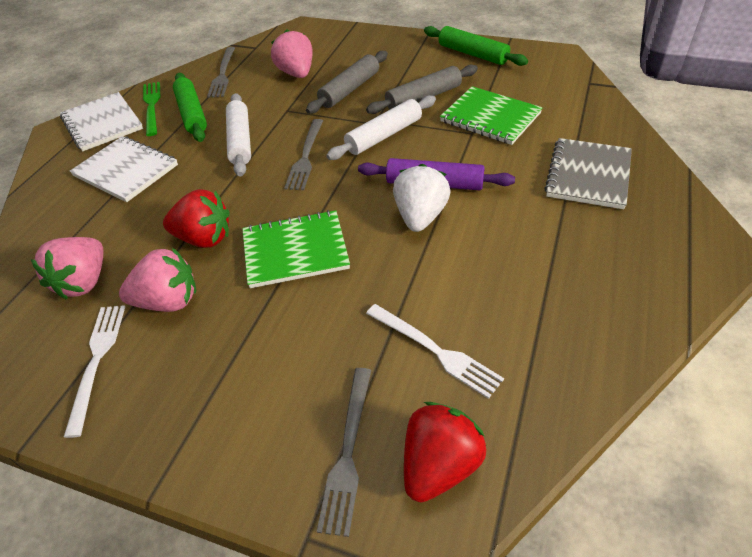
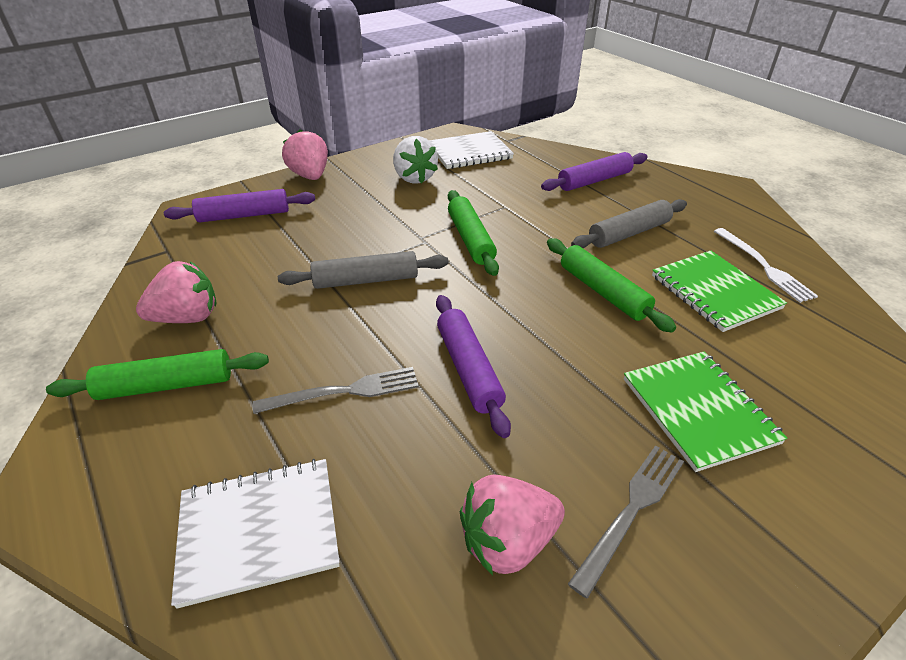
green fork: 1 -> 0
green rolling pin: 2 -> 3
grey fork: 3 -> 2
grey notebook: 1 -> 0
purple rolling pin: 1 -> 3
red strawberry: 2 -> 0
white fork: 2 -> 1
white rolling pin: 2 -> 0

